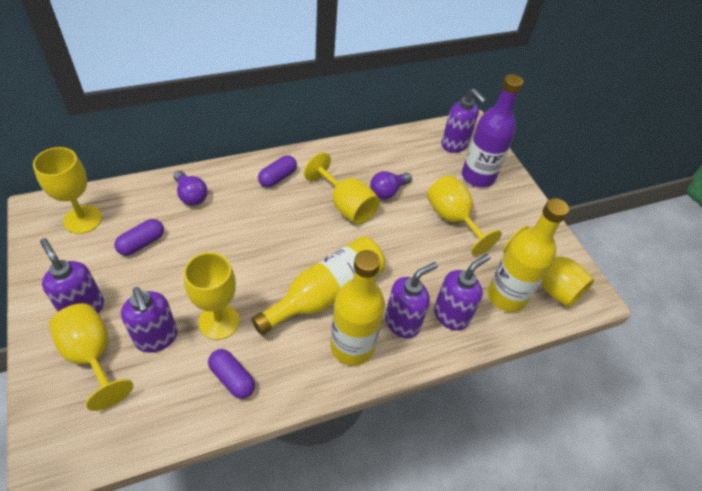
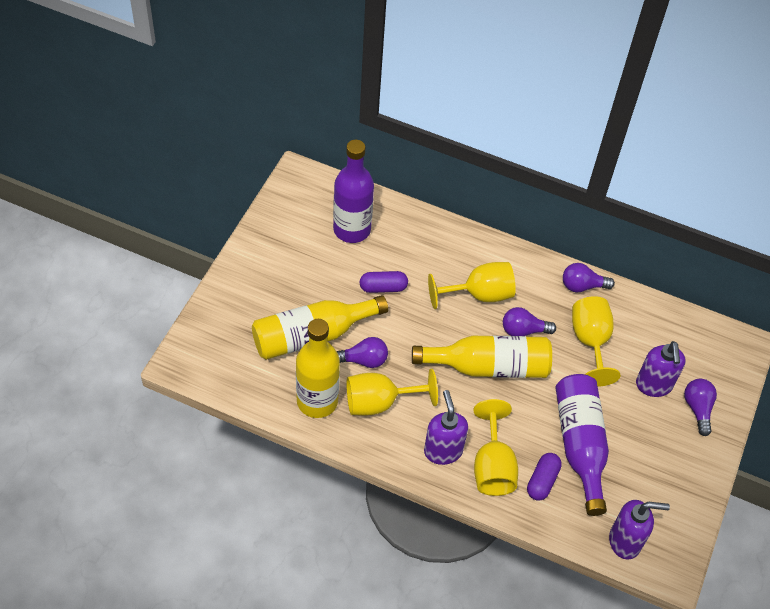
purple bottle: 1 -> 2
purple capsule: 3 -> 2
purple light bulb: 2 -> 4
purple soap dispenser: 5 -> 3
yellow goblet: 6 -> 4

